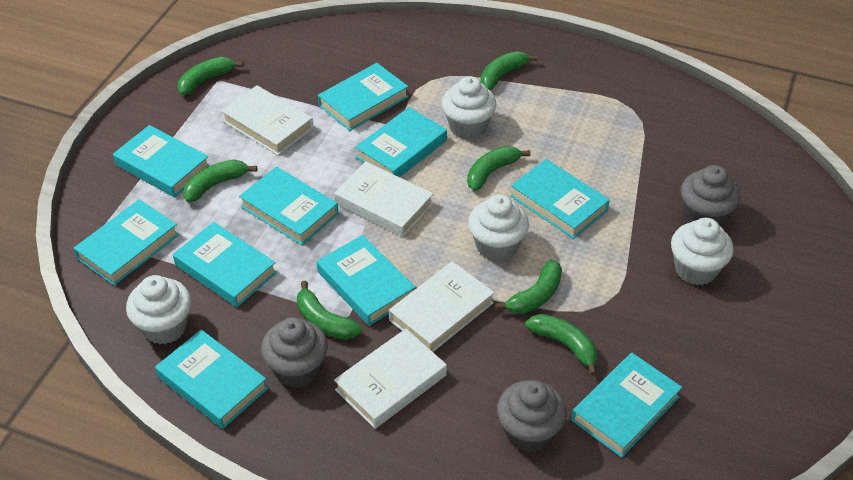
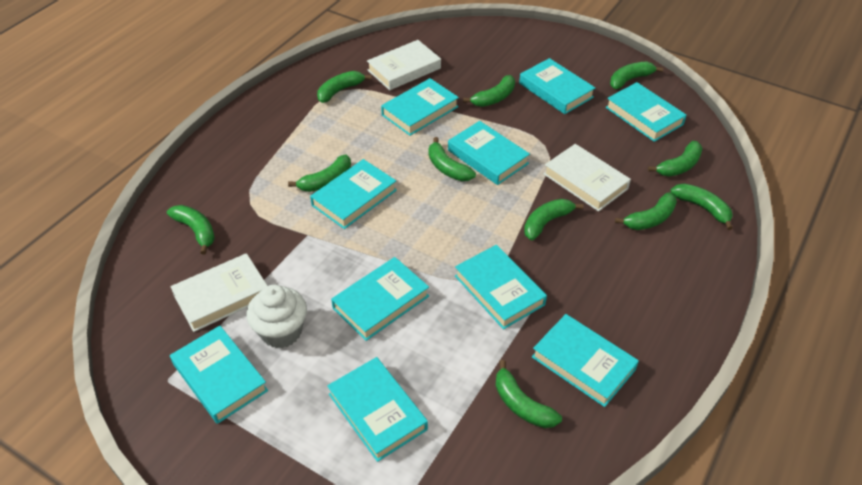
green banana: 7 -> 11
grey cupcake: 3 -> 0
white book: 4 -> 3
white cupcake: 4 -> 1

